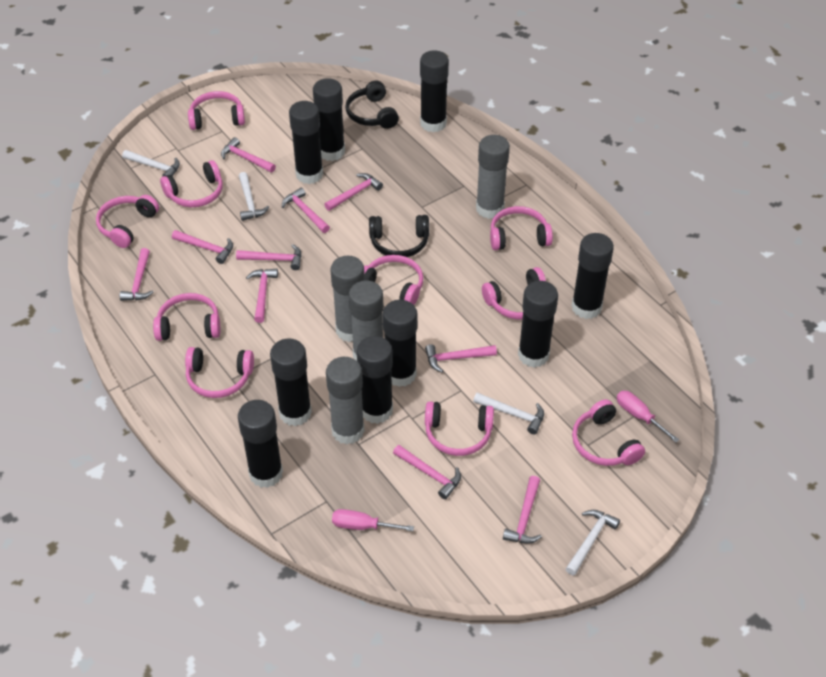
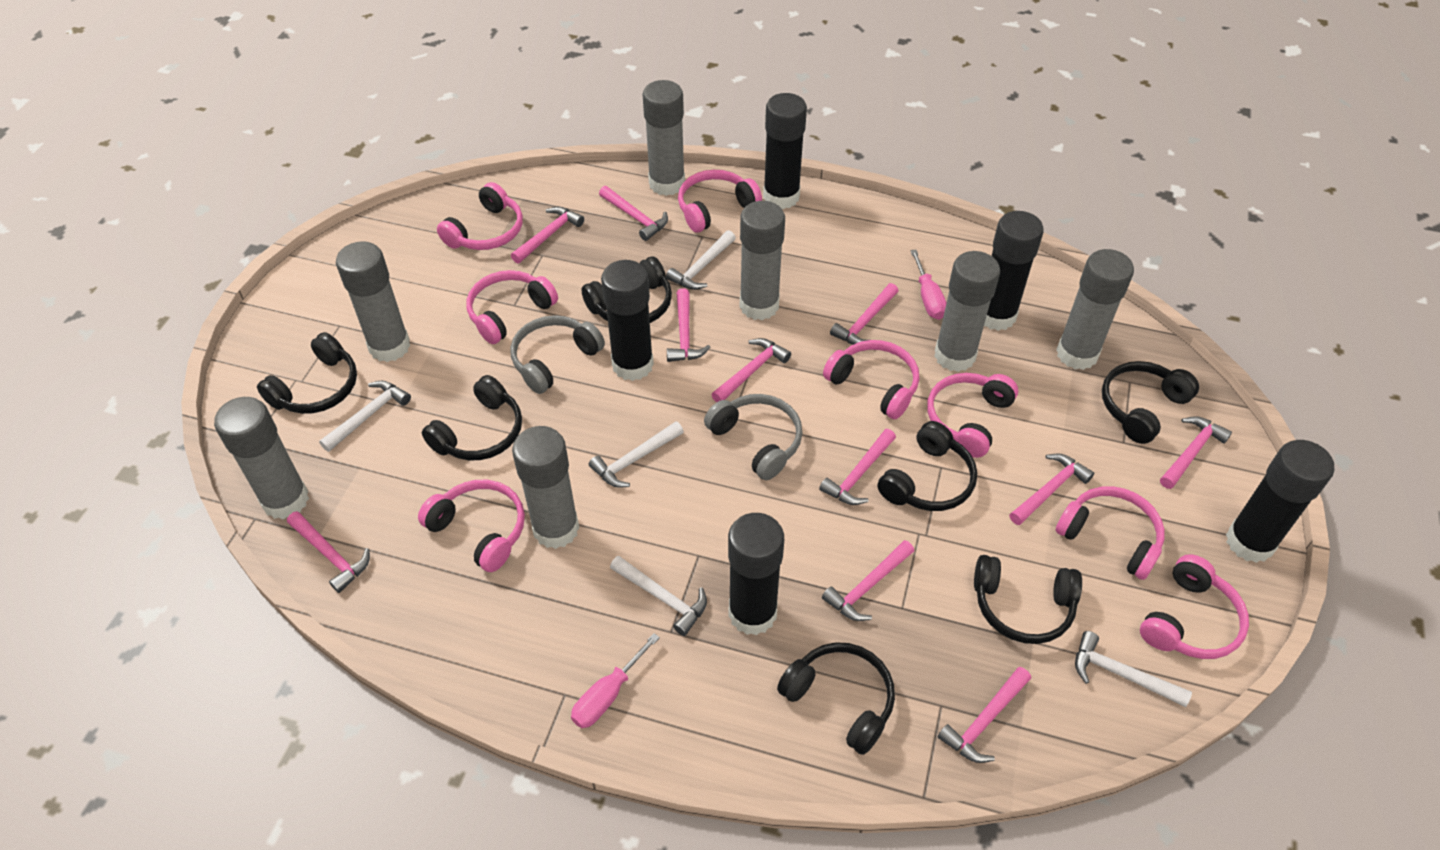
black glue stick: 9 -> 5
black headphones: 2 -> 7
grey glue stick: 4 -> 7
grey headphones: 0 -> 2
pink hammer: 10 -> 11
pink headphones: 10 -> 8
white hammer: 4 -> 5

